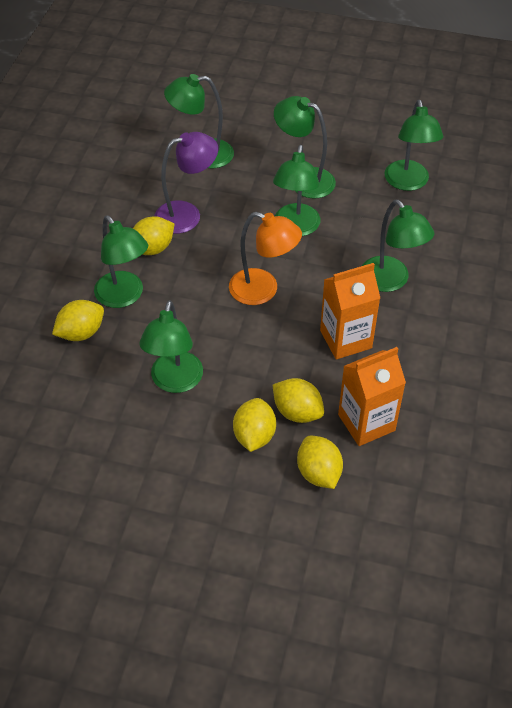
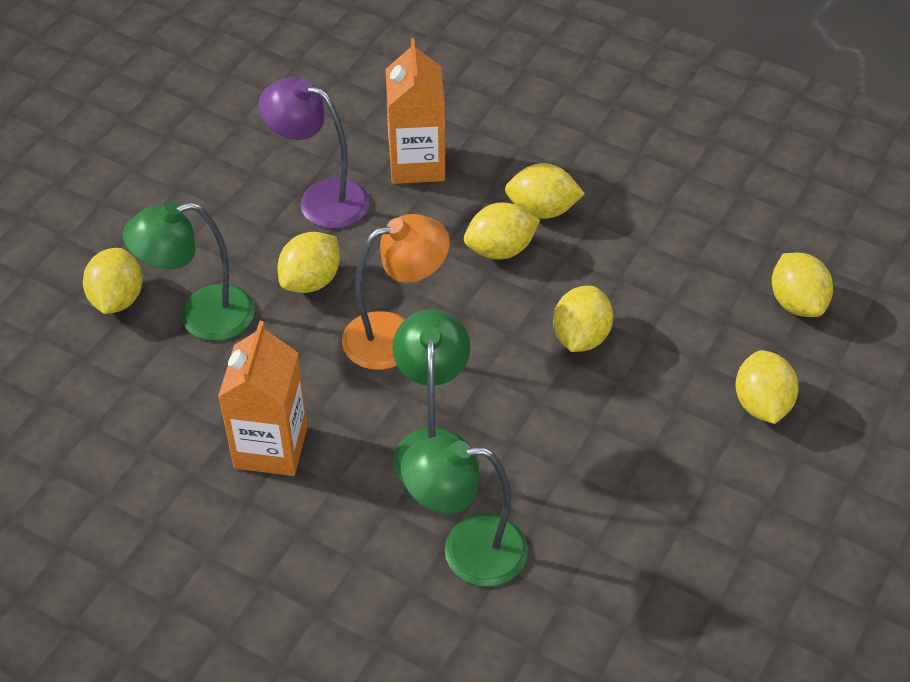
green lamp: 7 -> 3
yellow lemon: 5 -> 7

